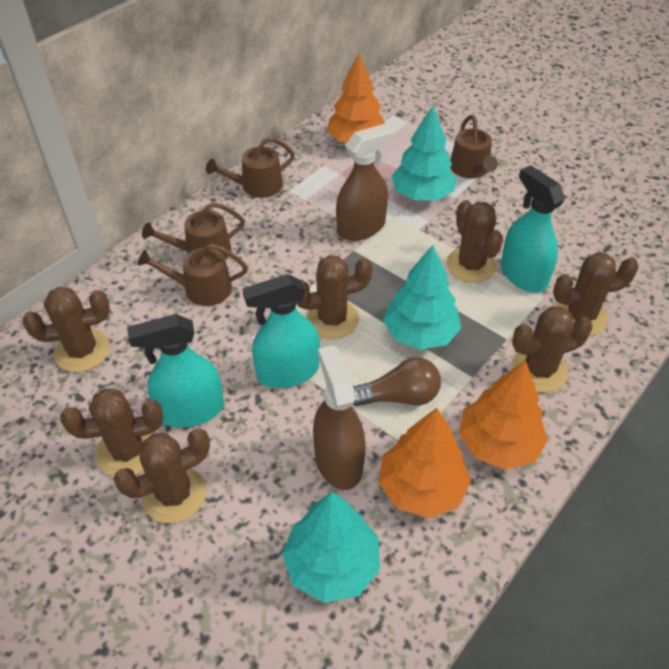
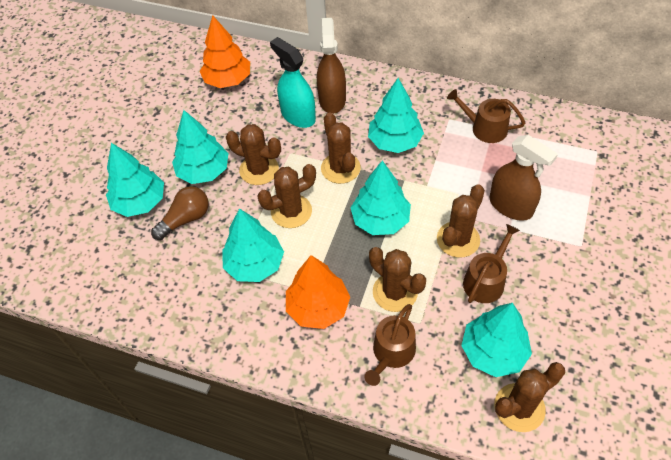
brown cactus: 7 -> 6
brown watering can: 4 -> 3
orange tree: 3 -> 2
turquoise spray bottle: 3 -> 1
turquoise tree: 3 -> 6

